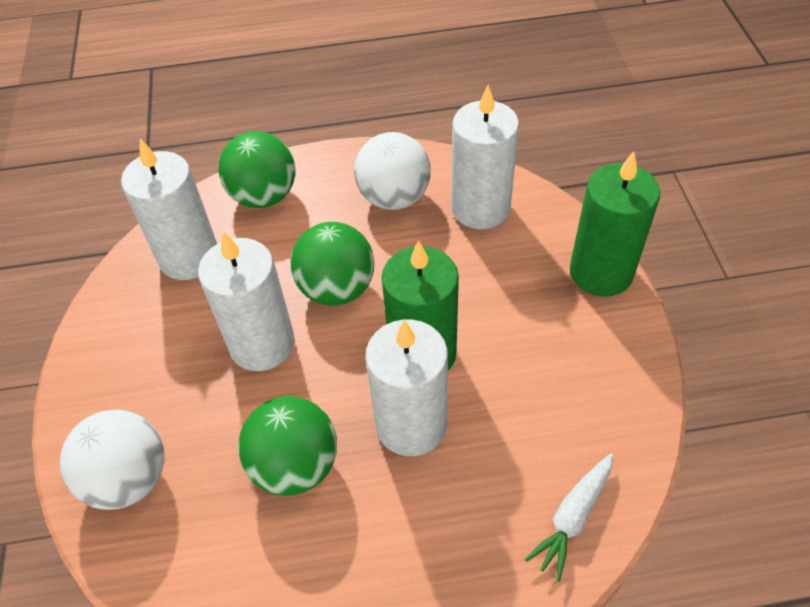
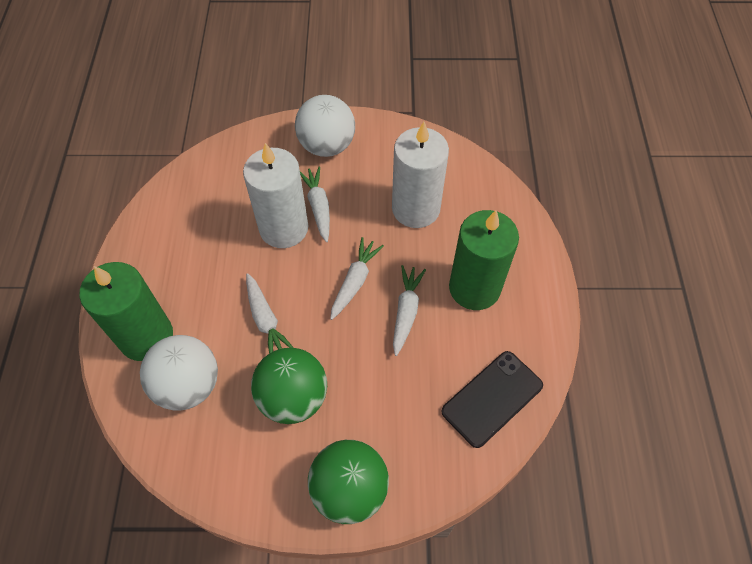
black phone: 0 -> 1
green ball: 3 -> 2
white candle: 4 -> 2
white carrot: 1 -> 4

